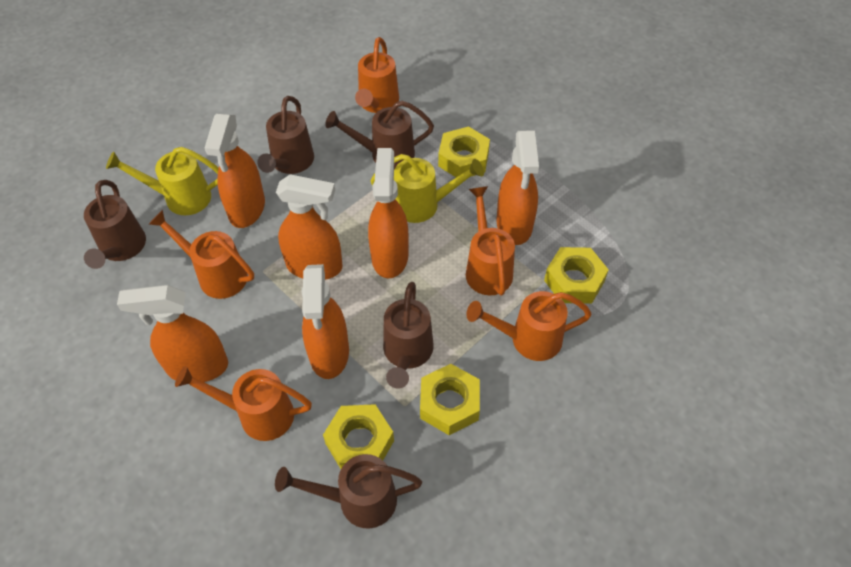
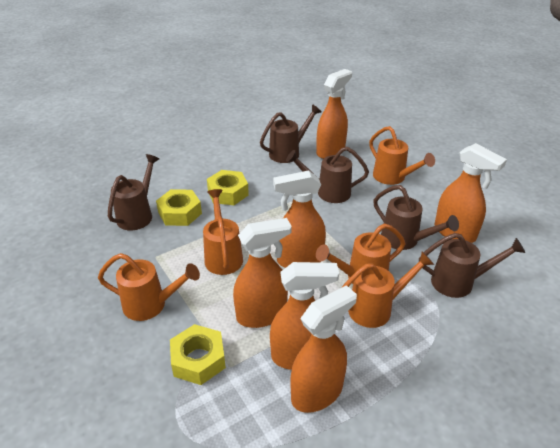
yellow nut: 4 -> 3
yellow watering can: 2 -> 0

